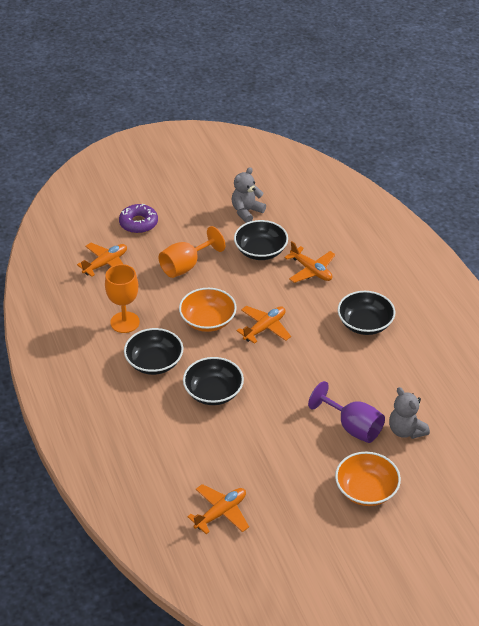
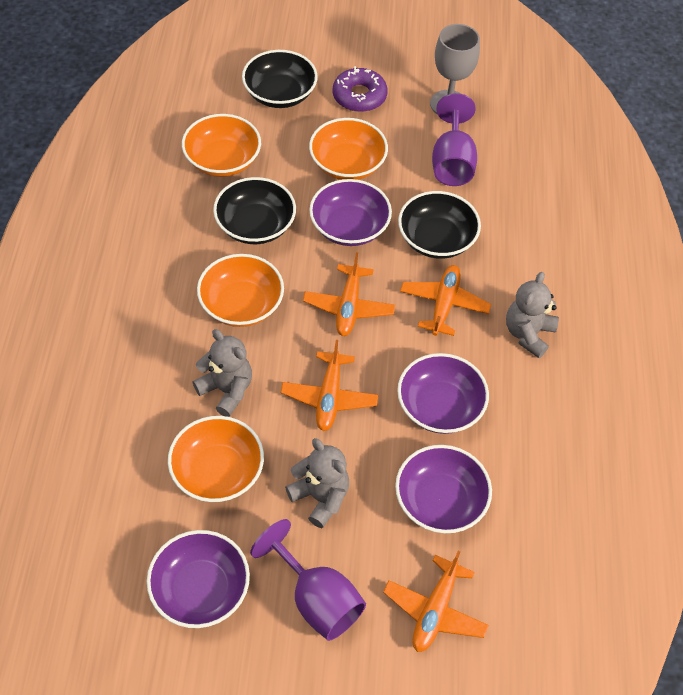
black bowl: 4 -> 3
grey goblet: 0 -> 1
grey teddy bear: 2 -> 3
orange bowl: 2 -> 4
orange goblet: 2 -> 0
purple bowl: 0 -> 4
purple goblet: 1 -> 2

